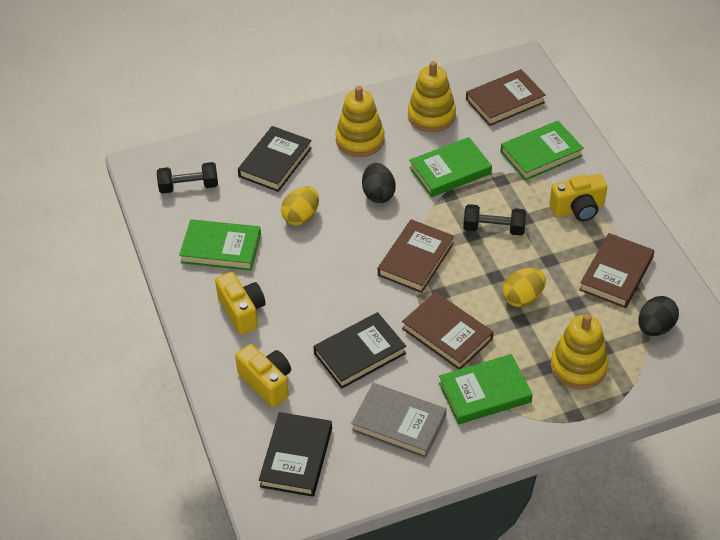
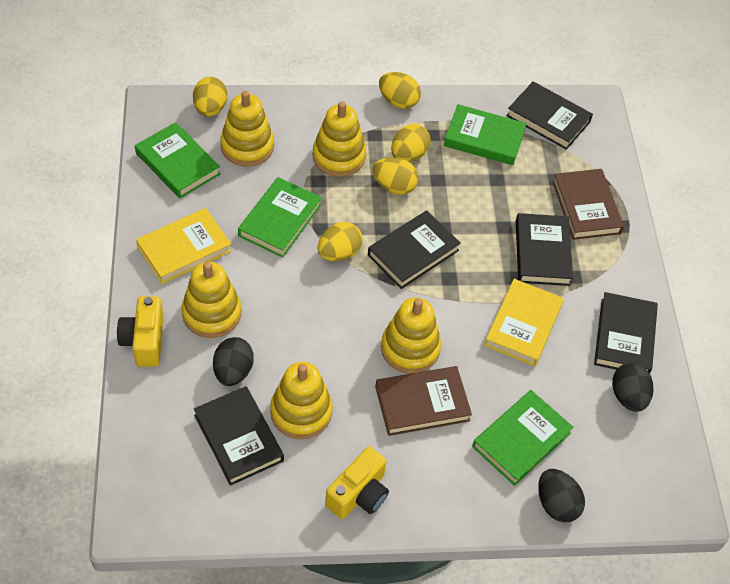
black book: 3 -> 5
black dumbbell: 2 -> 0
black egg: 2 -> 3
brown book: 4 -> 2
grey book: 1 -> 0
yellow book: 0 -> 2
yellow camera: 3 -> 2
yellow egg: 2 -> 5
yellow stacking toy: 3 -> 5

